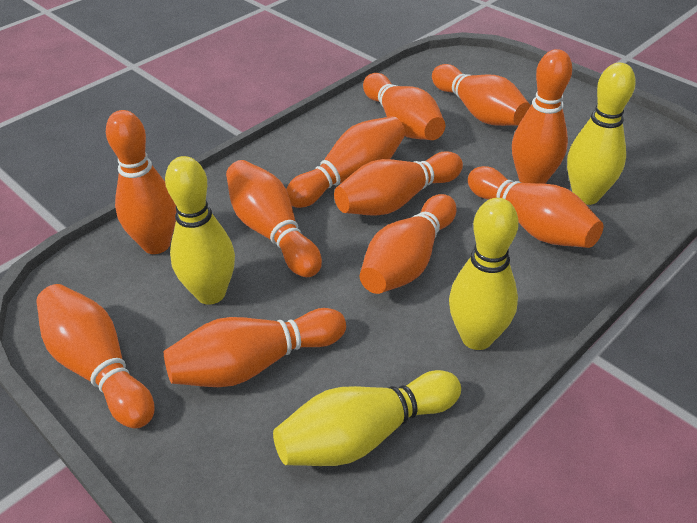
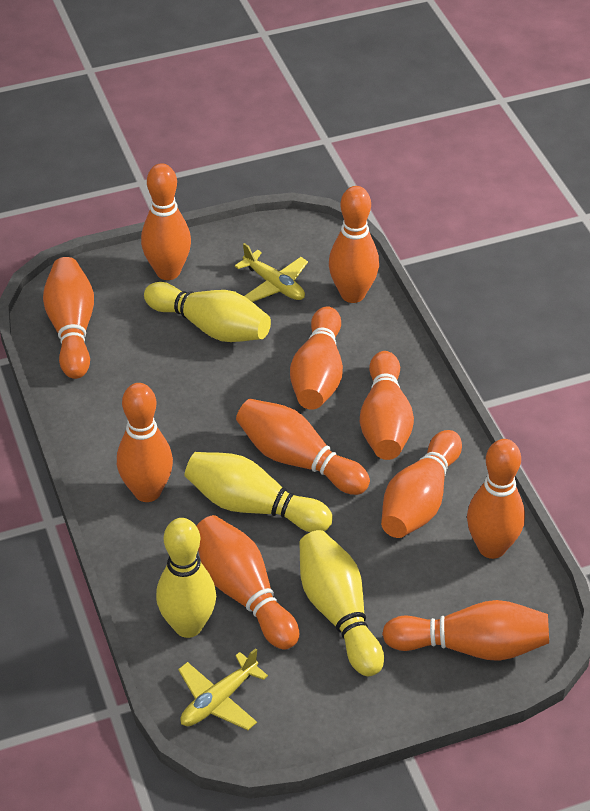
yellow plane: 0 -> 2

